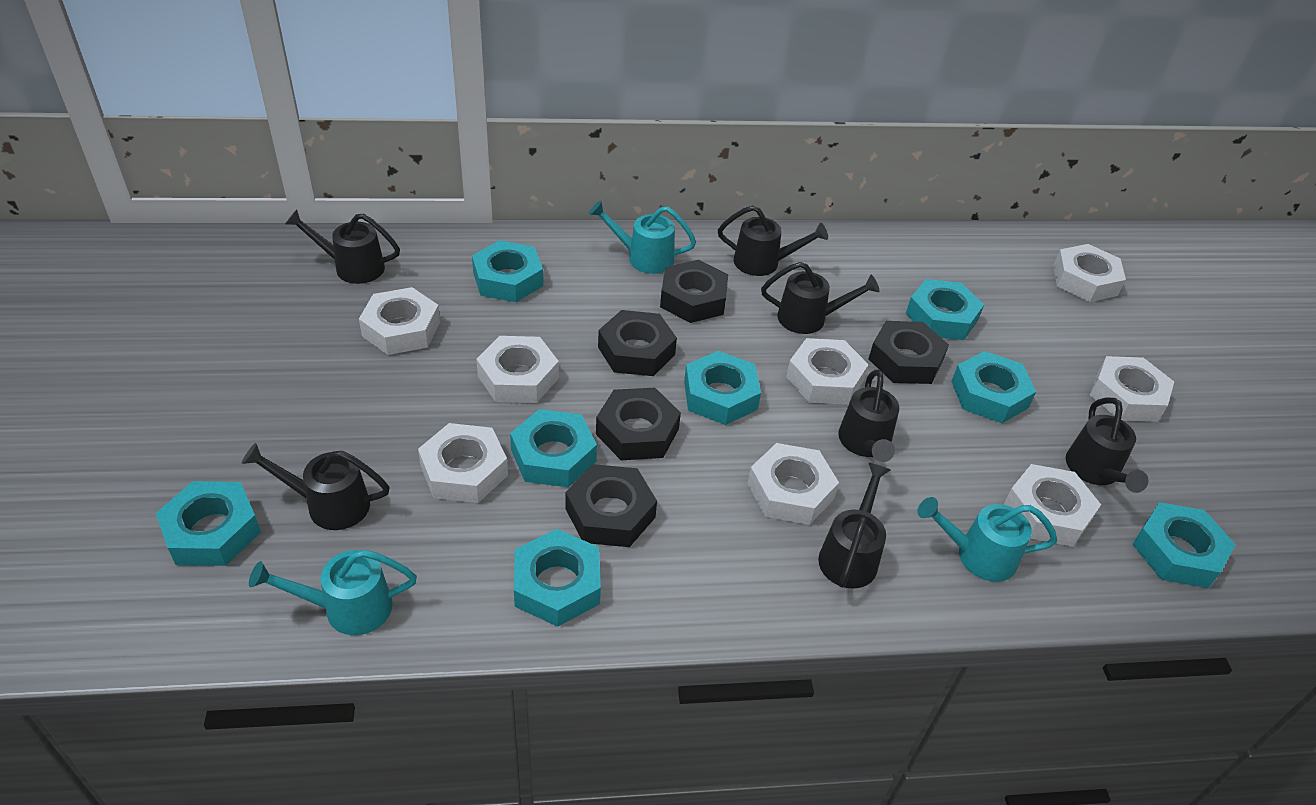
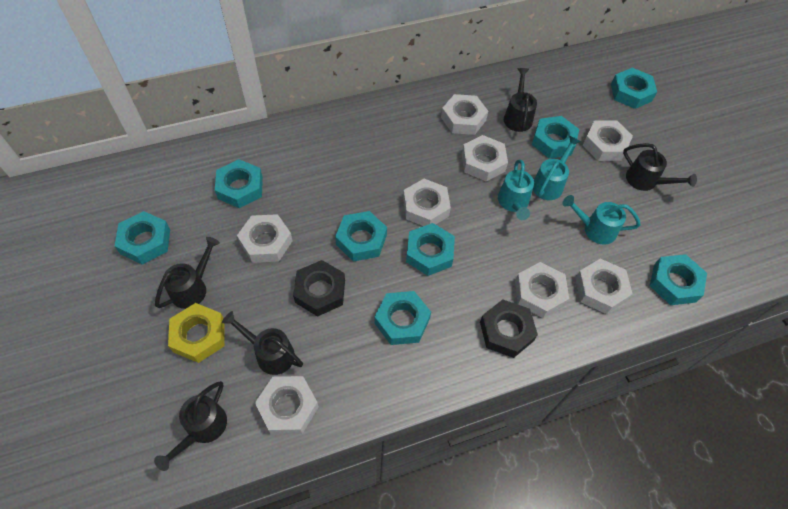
black nut: 5 -> 2
black watering can: 7 -> 5
yellow nut: 0 -> 1

